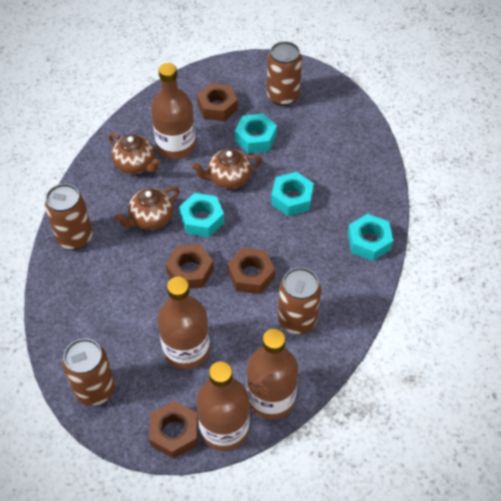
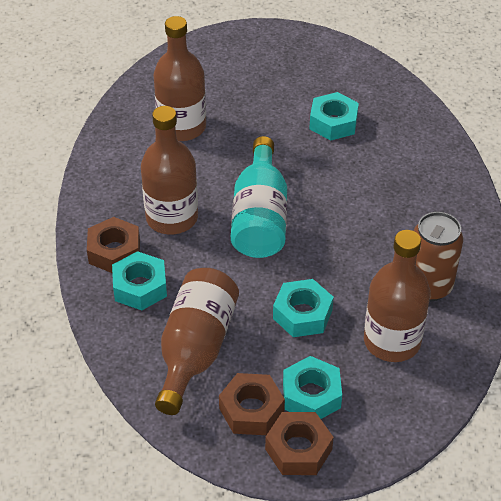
brown can: 4 -> 1
brown nut: 4 -> 3
brown teapot: 3 -> 0
turquoise bottle: 0 -> 1

